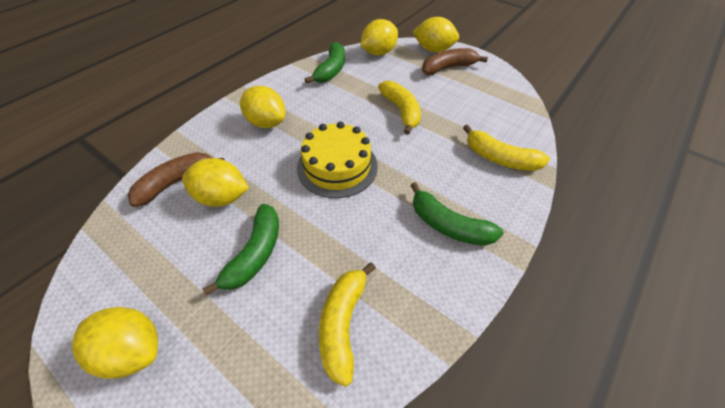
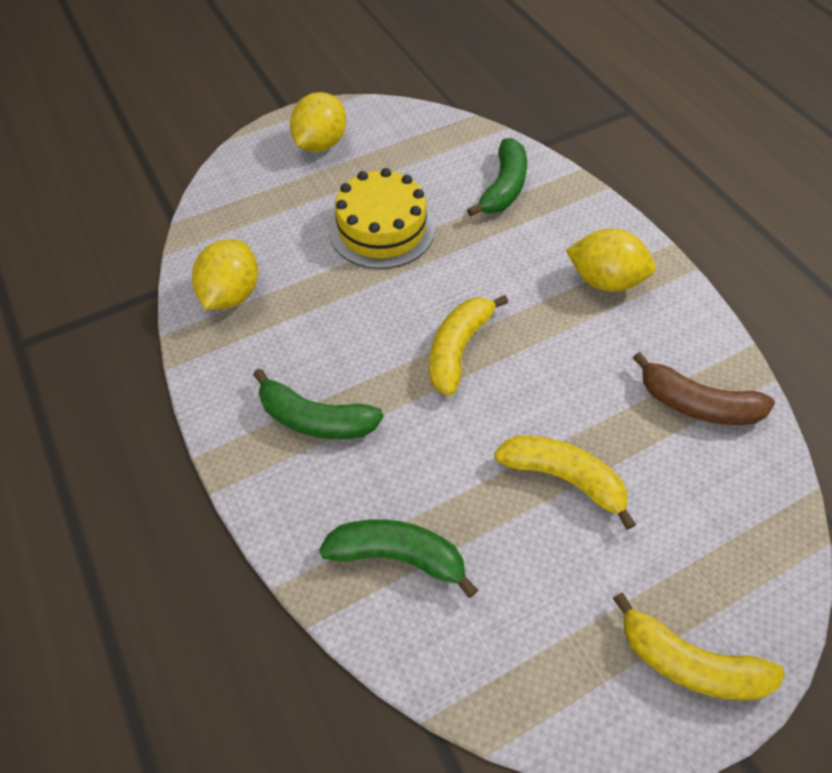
brown banana: 2 -> 1
yellow lemon: 5 -> 3

